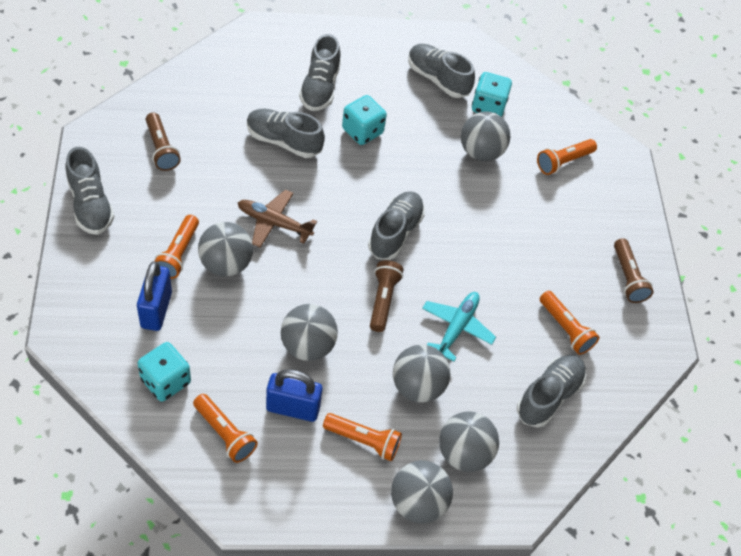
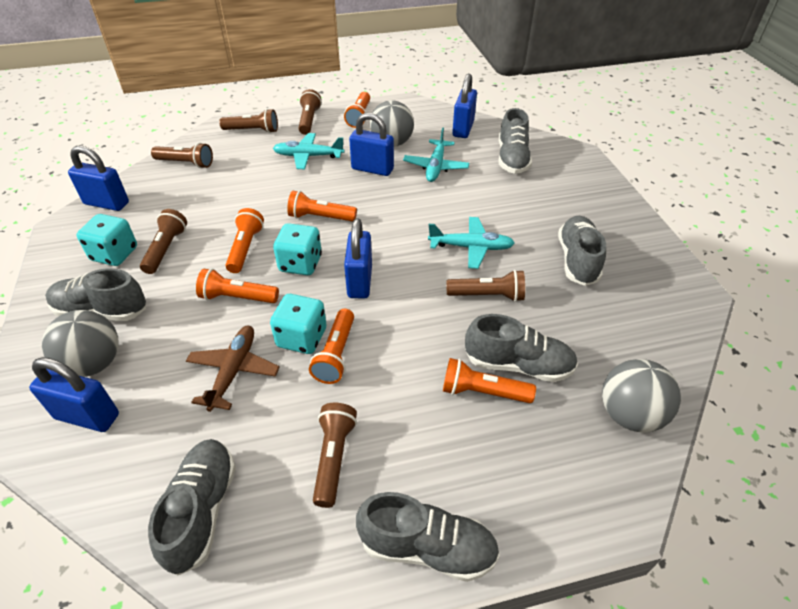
blue padlock: 2 -> 5
brown flashlight: 3 -> 6
grey ball: 6 -> 3
orange flashlight: 5 -> 6
turquoise plane: 1 -> 3

